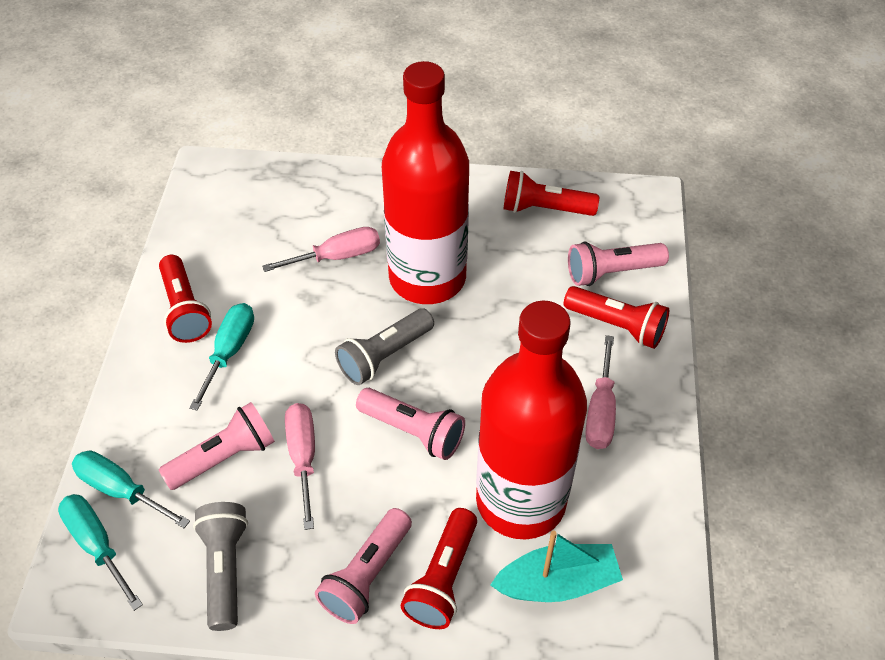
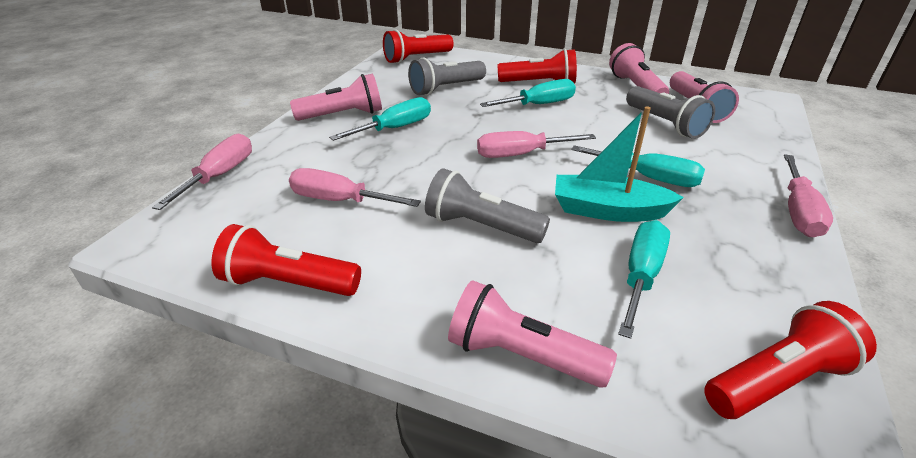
grey flashlight: 2 -> 3
pink screwdriver: 3 -> 4
red bottle: 2 -> 0
turquoise screwdriver: 3 -> 4

